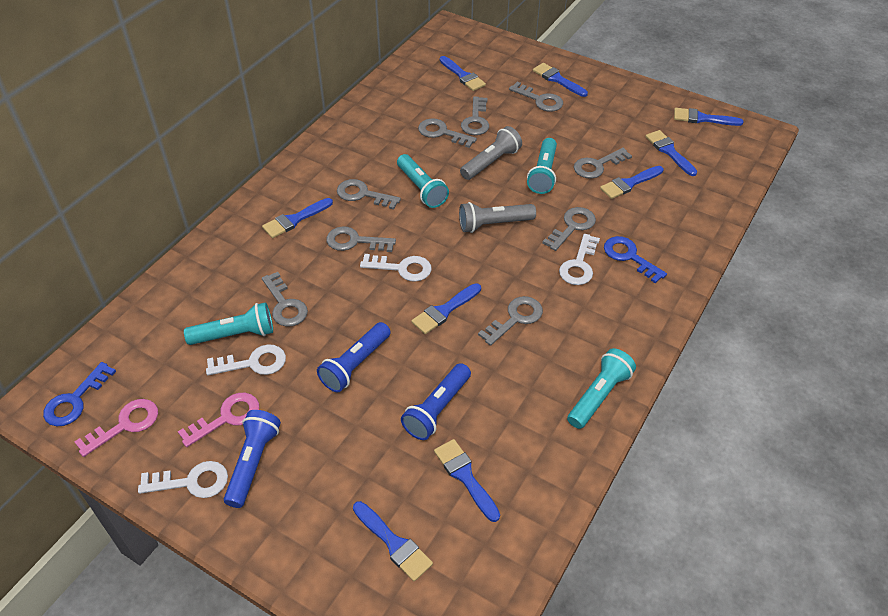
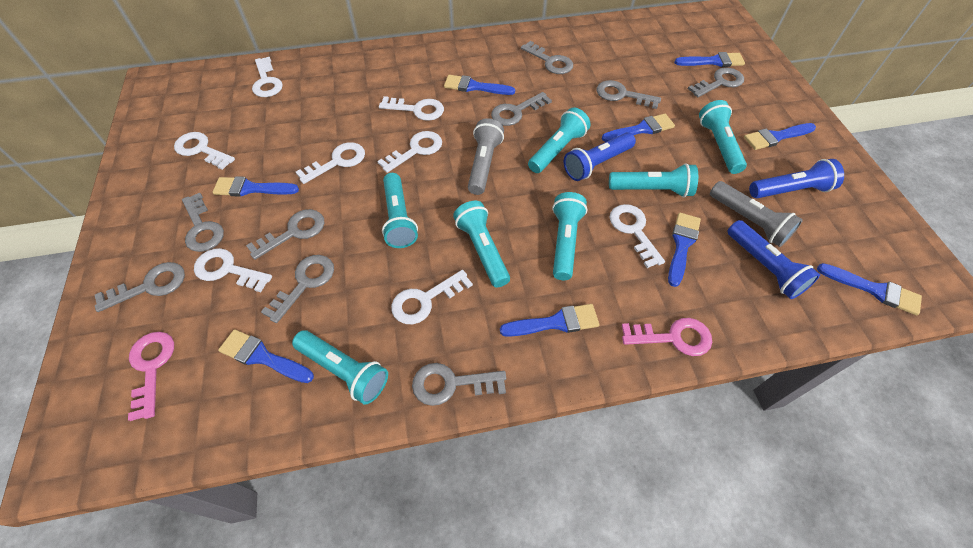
blue key: 2 -> 0
turquoise flashlight: 4 -> 7
white key: 4 -> 8

